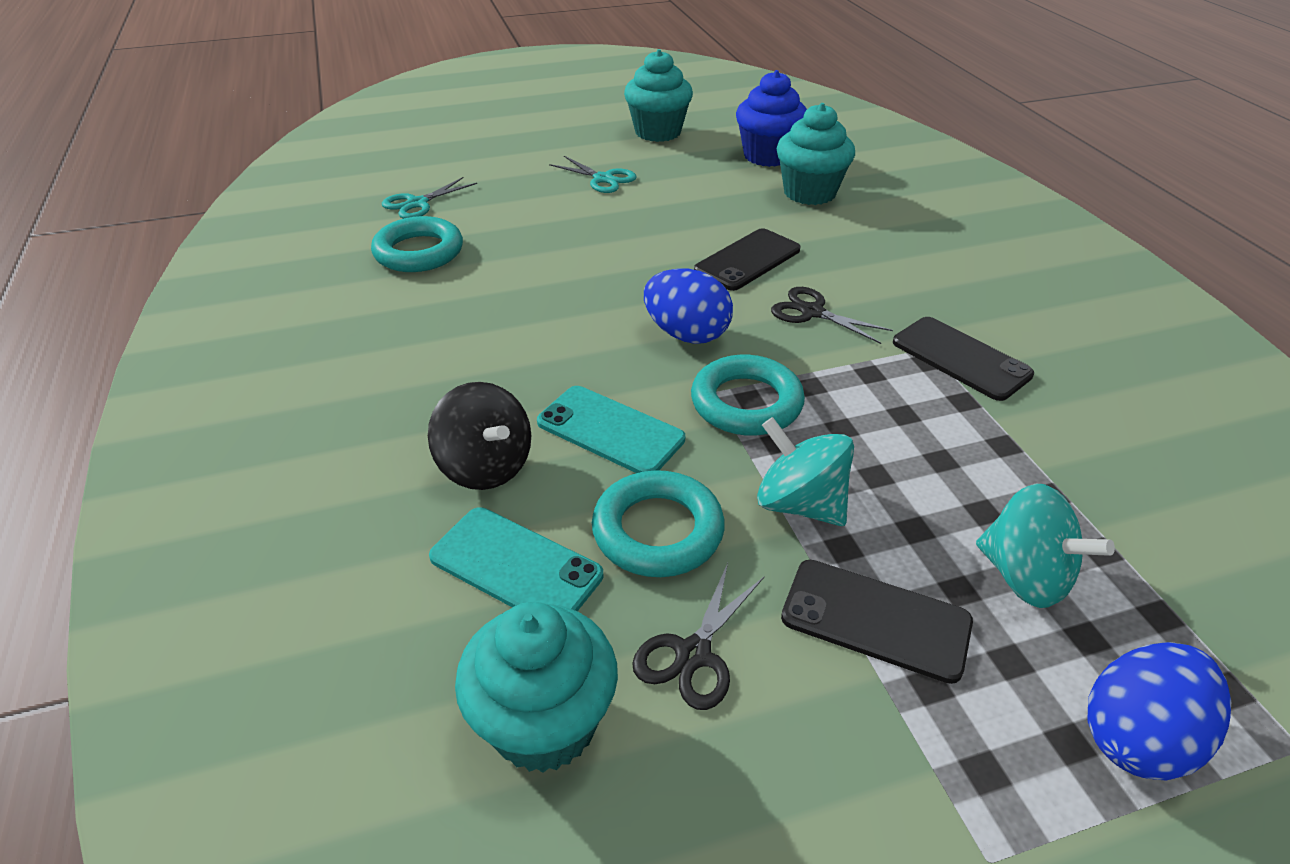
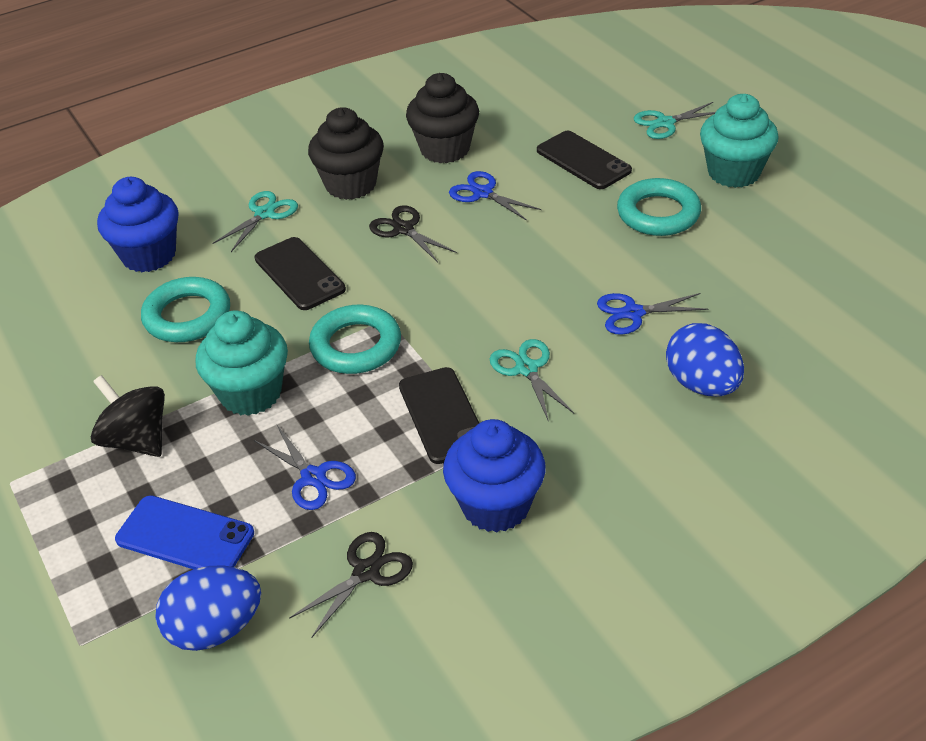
black cupcake: 0 -> 2
blue cupcake: 1 -> 2
blue phone: 0 -> 1
blue scissors: 0 -> 3
turquoise cupcake: 3 -> 2
turquoise phone: 2 -> 0
turquoise scissors: 2 -> 3
turquoise spinning top: 2 -> 0

